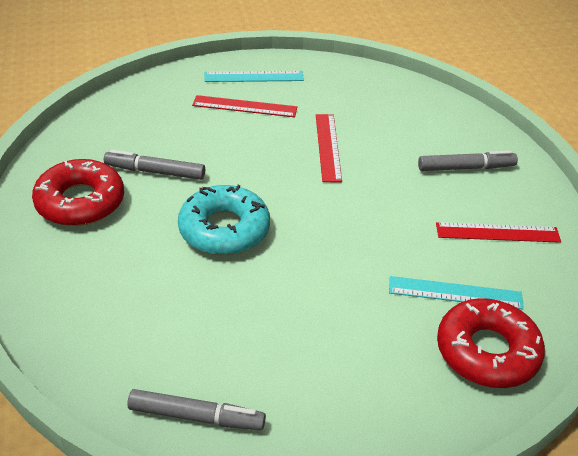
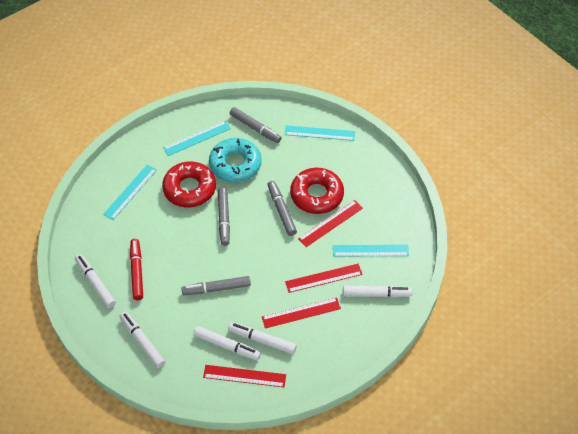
grey marker: 3 -> 4
red marker: 0 -> 1
red ruler: 3 -> 4
turquoise ruler: 2 -> 4
white marker: 0 -> 5

